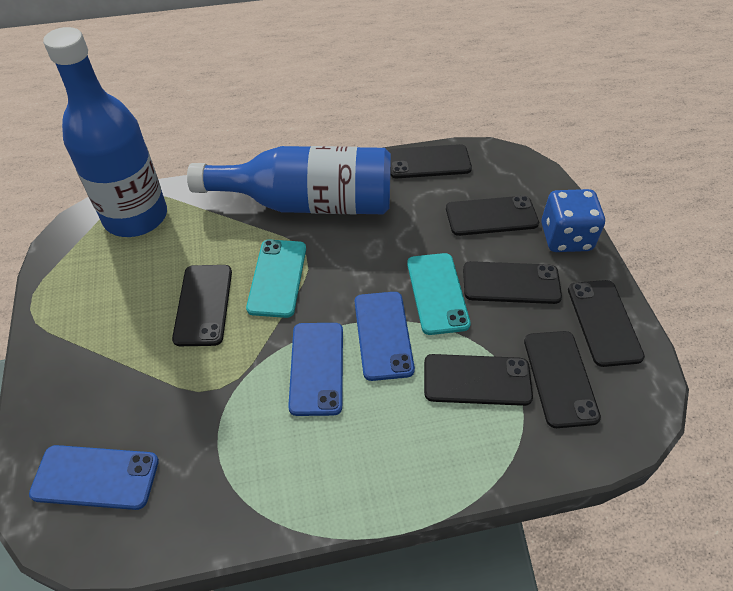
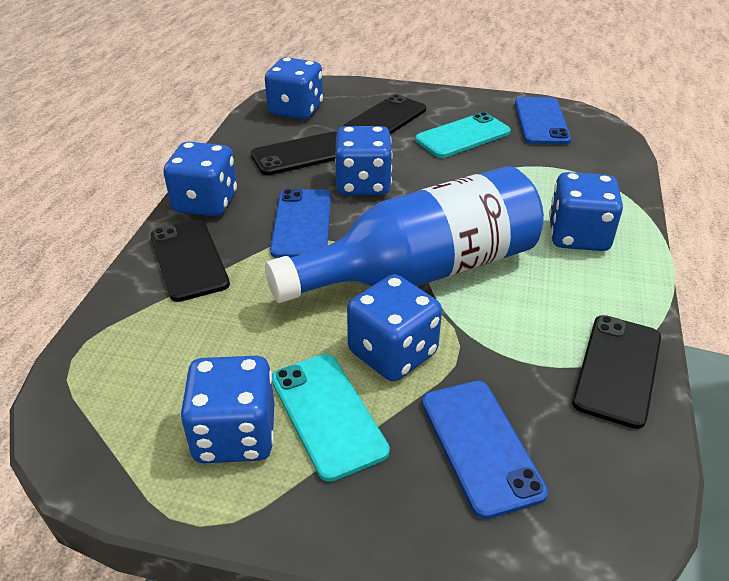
black phone: 7 -> 4
blue bottle: 2 -> 1
blue dice: 1 -> 6

